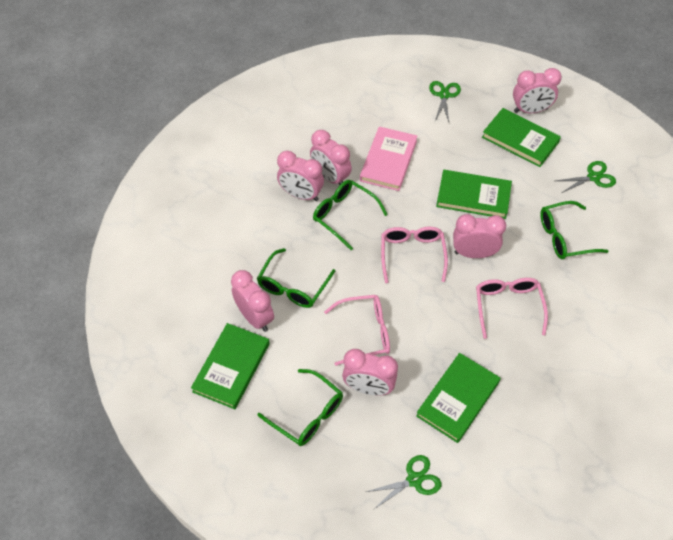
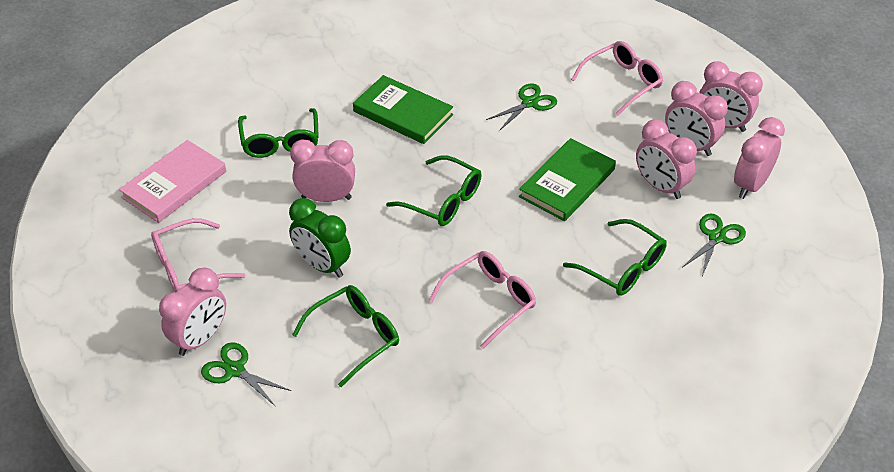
green book: 4 -> 2
green clock: 0 -> 1

